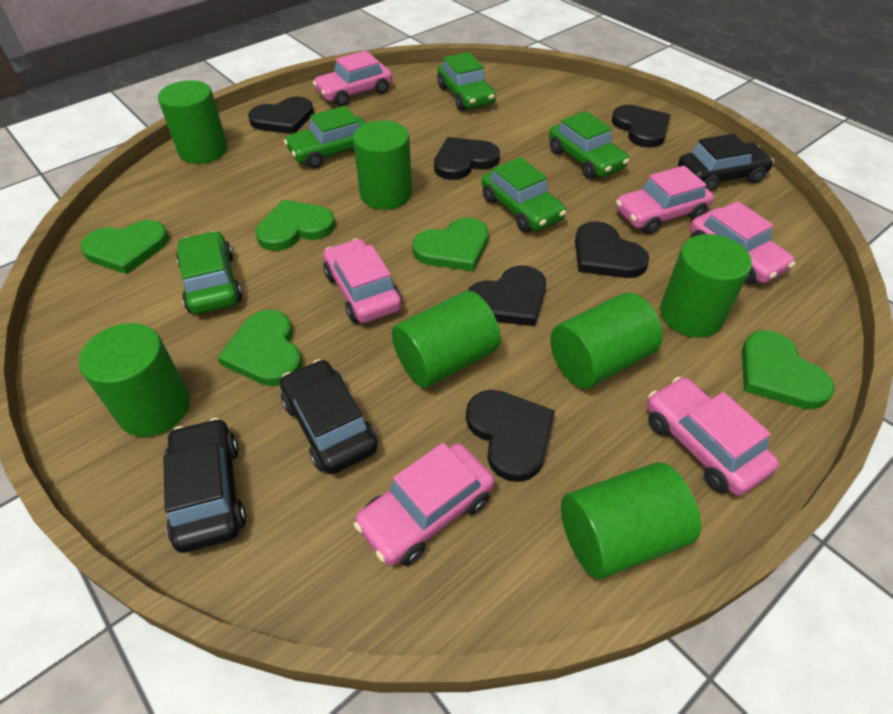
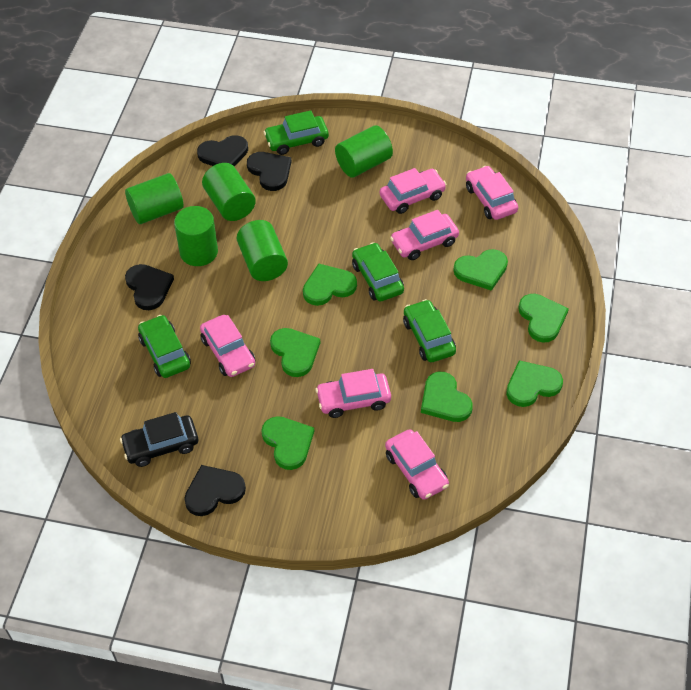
black car: 3 -> 1
black heart: 6 -> 4
green car: 5 -> 4
green cylinder: 7 -> 5
green heart: 5 -> 7

